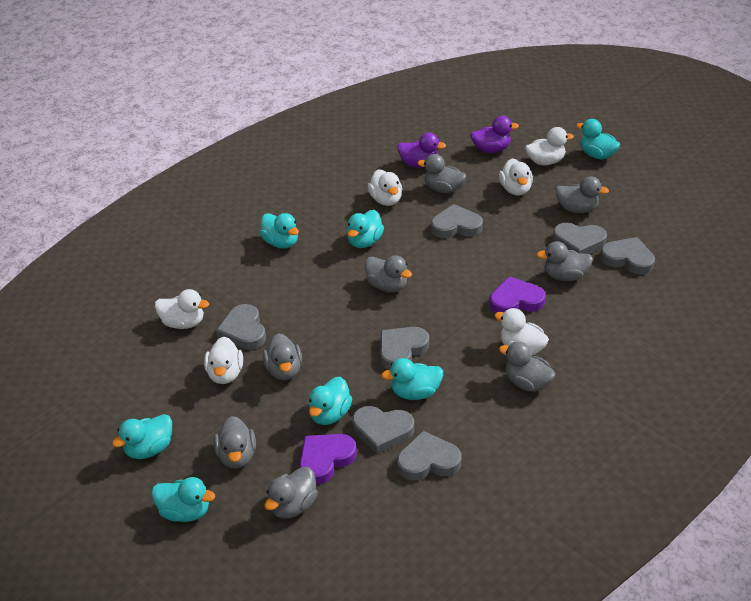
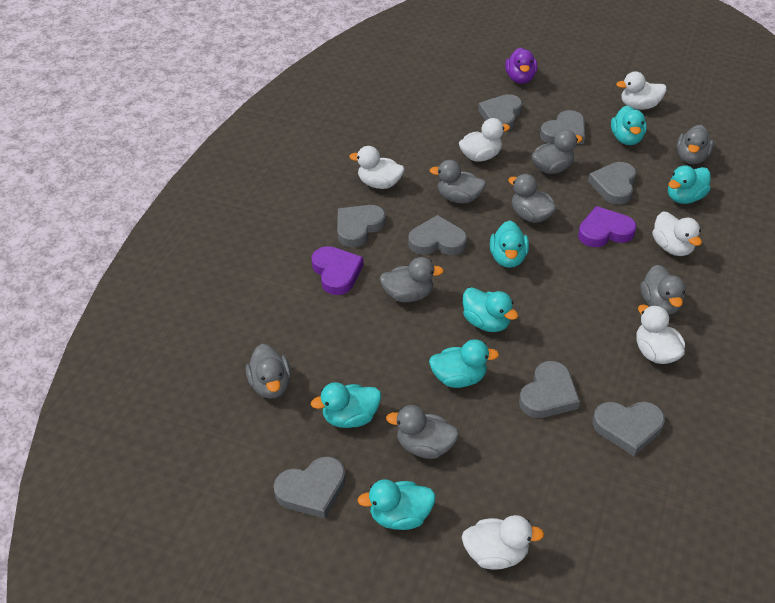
grey heart: 7 -> 8
purple duck: 2 -> 1

